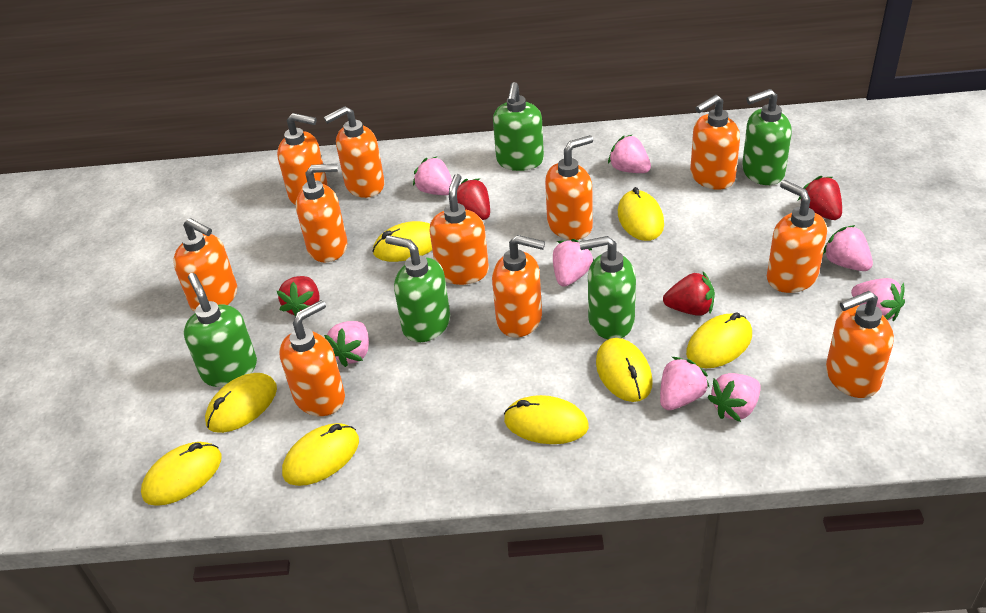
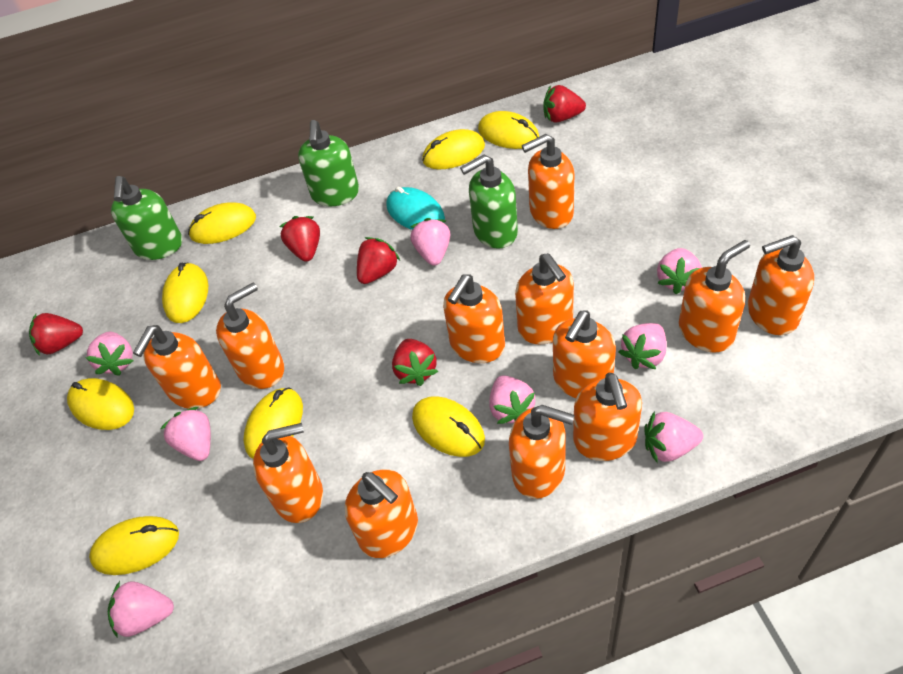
green soap dispenser: 5 -> 3
orange soap dispenser: 11 -> 12
red strawberry: 4 -> 5
turquoise mouse: 0 -> 1

